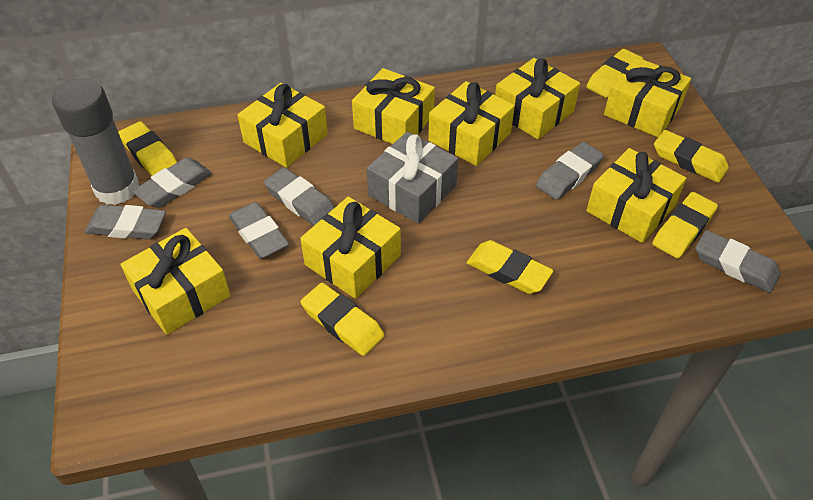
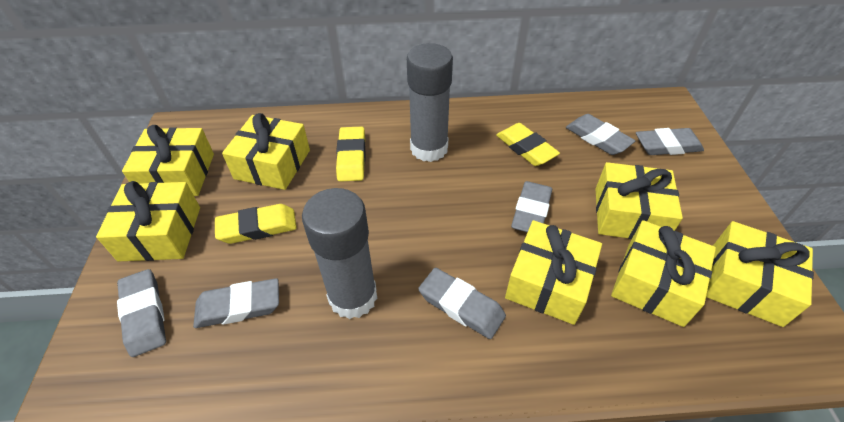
grey gift: 1 -> 0
grey glue stick: 1 -> 2
yellow eraser: 6 -> 3
yellow gift: 8 -> 7

